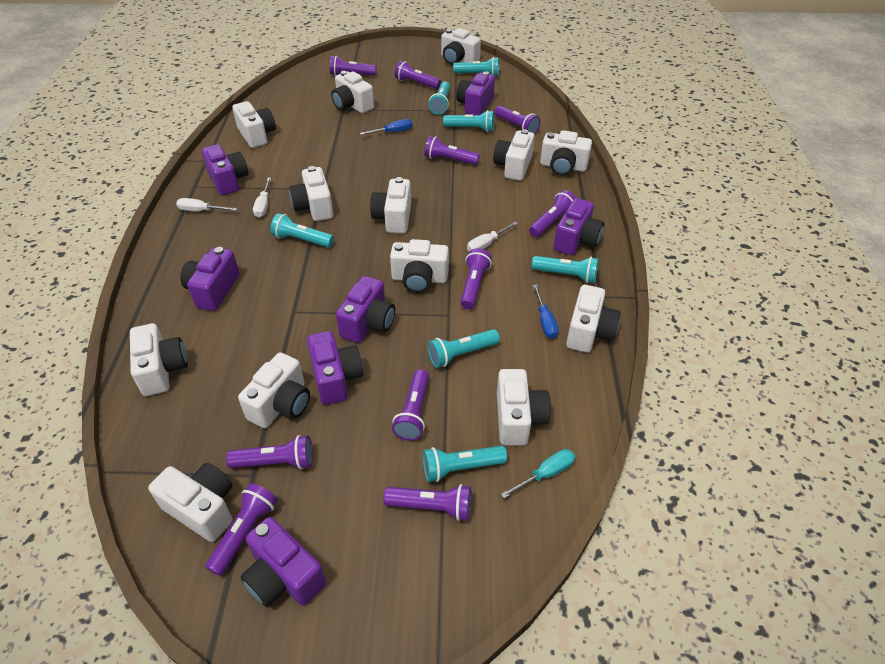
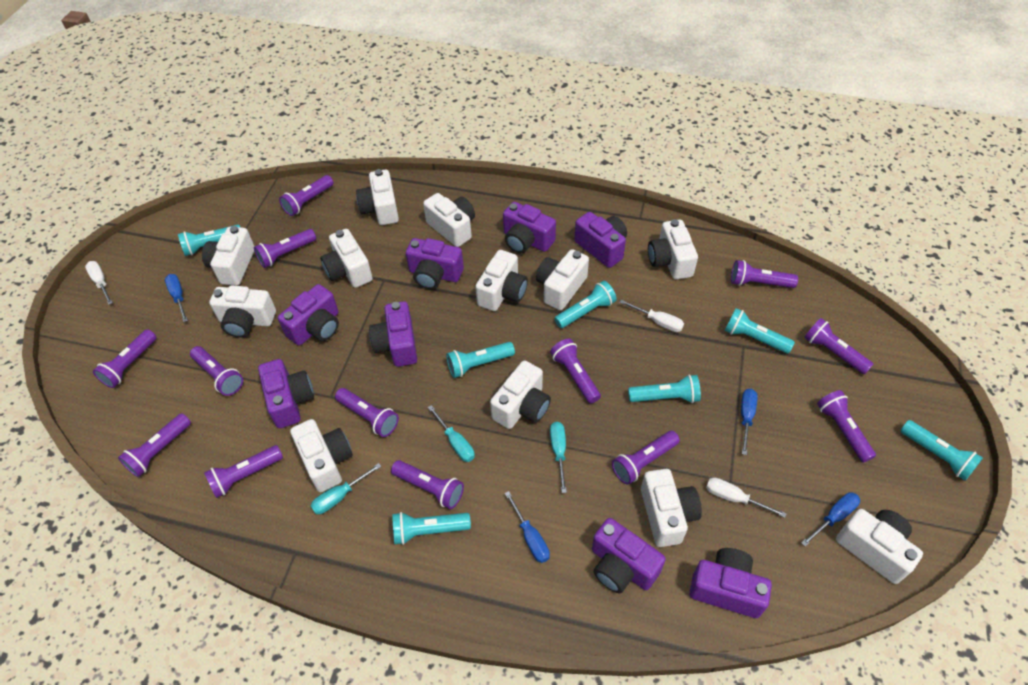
blue screwdriver: 2 -> 4
purple camera: 7 -> 8
purple flashlight: 10 -> 13
turquoise screwdriver: 1 -> 3
white camera: 13 -> 12

